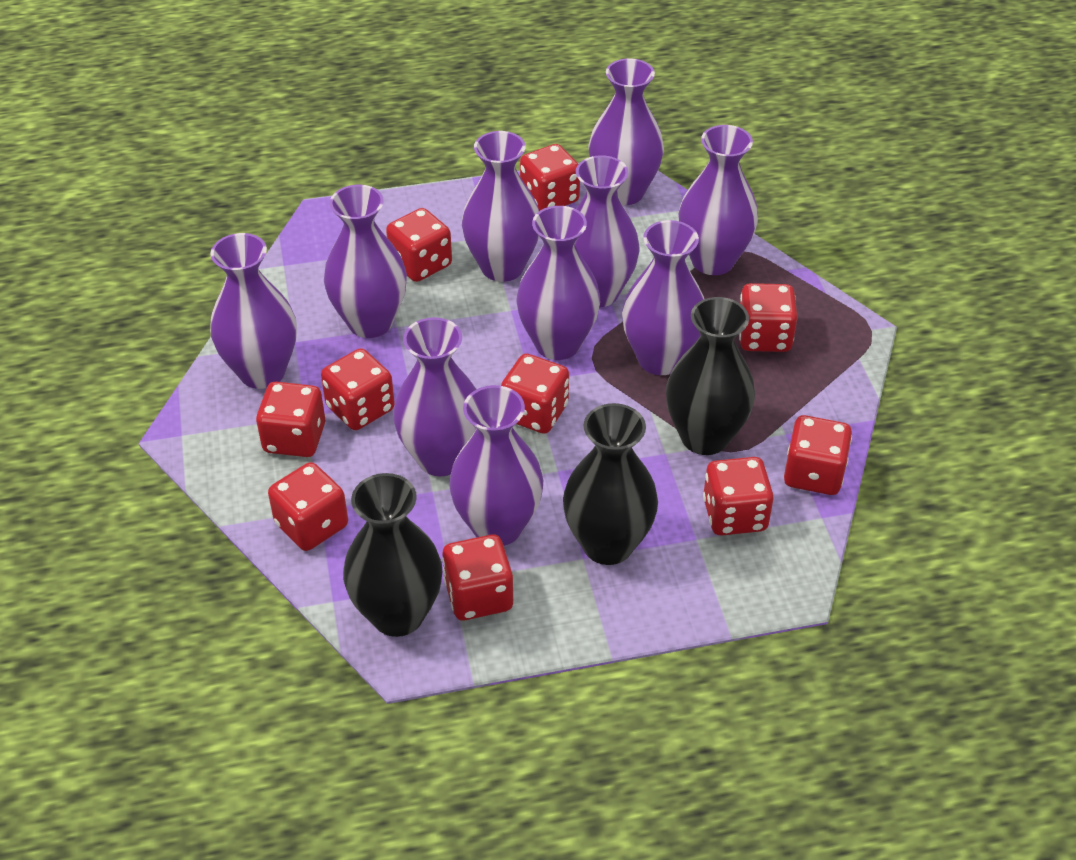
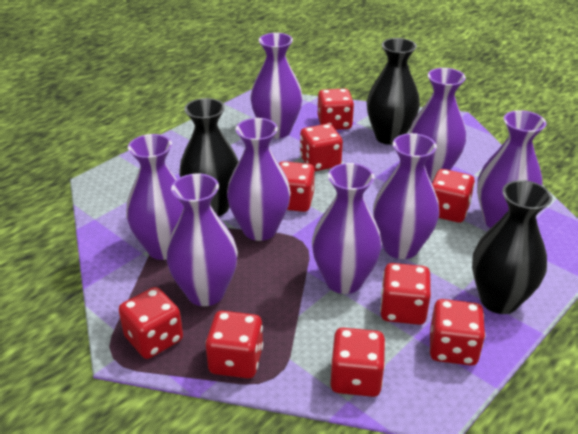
purple vase: 10 -> 8
red dice: 10 -> 9

